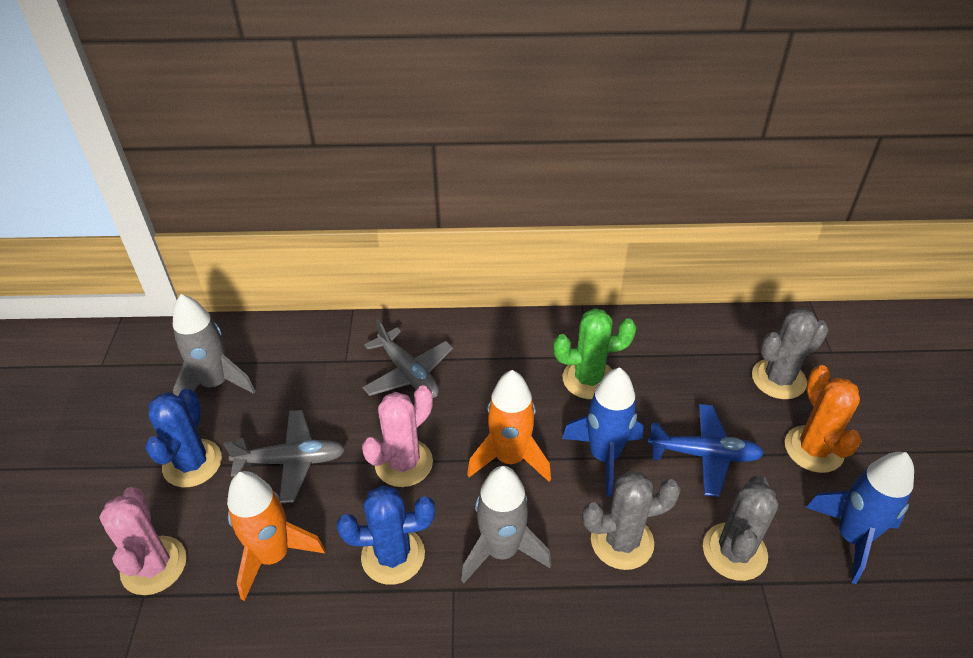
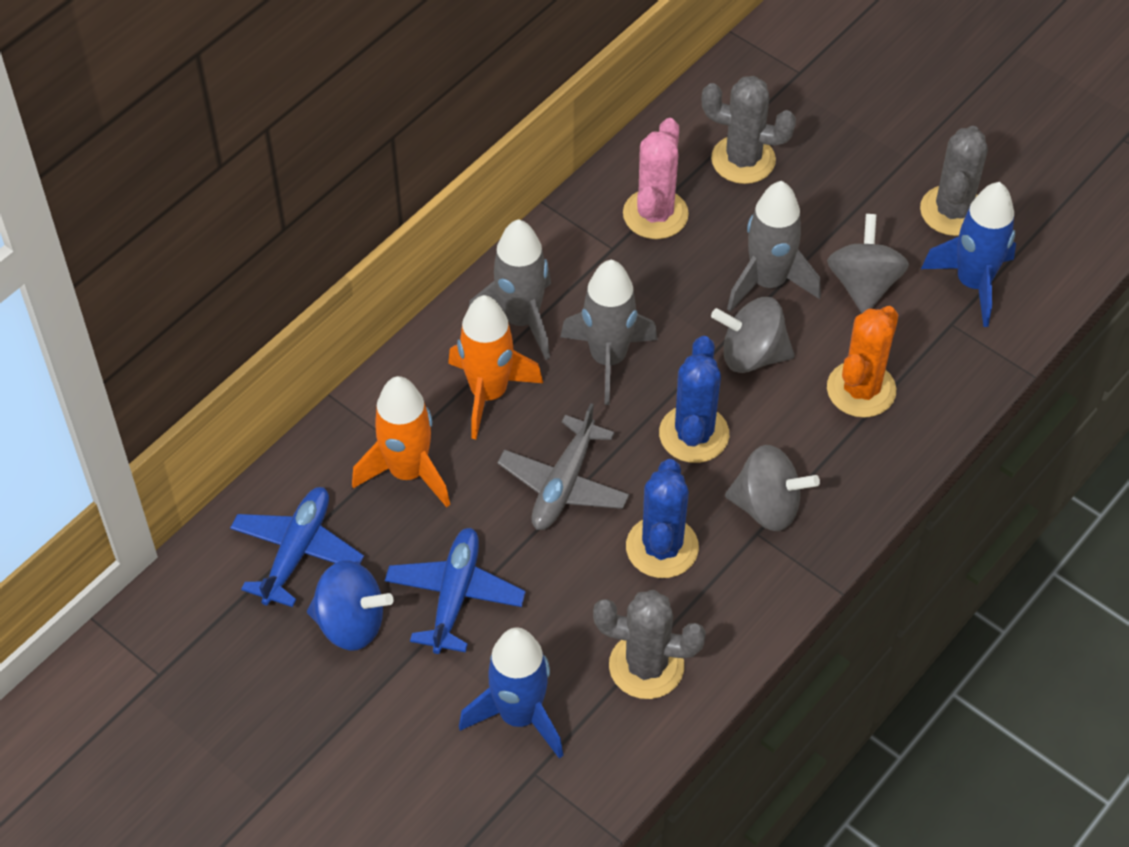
blue plane: 1 -> 2
blue spinning top: 0 -> 1
green cactus: 1 -> 0
grey plane: 2 -> 1
grey rocket: 2 -> 3
grey spinning top: 0 -> 3
pink cactus: 2 -> 1

